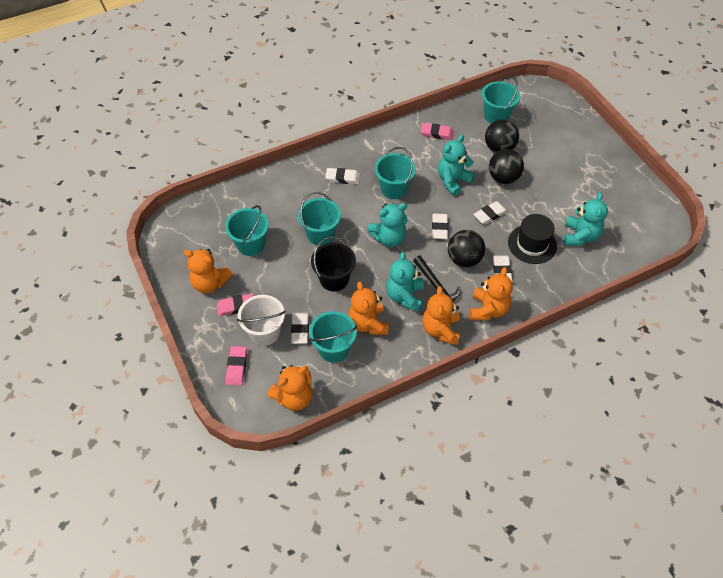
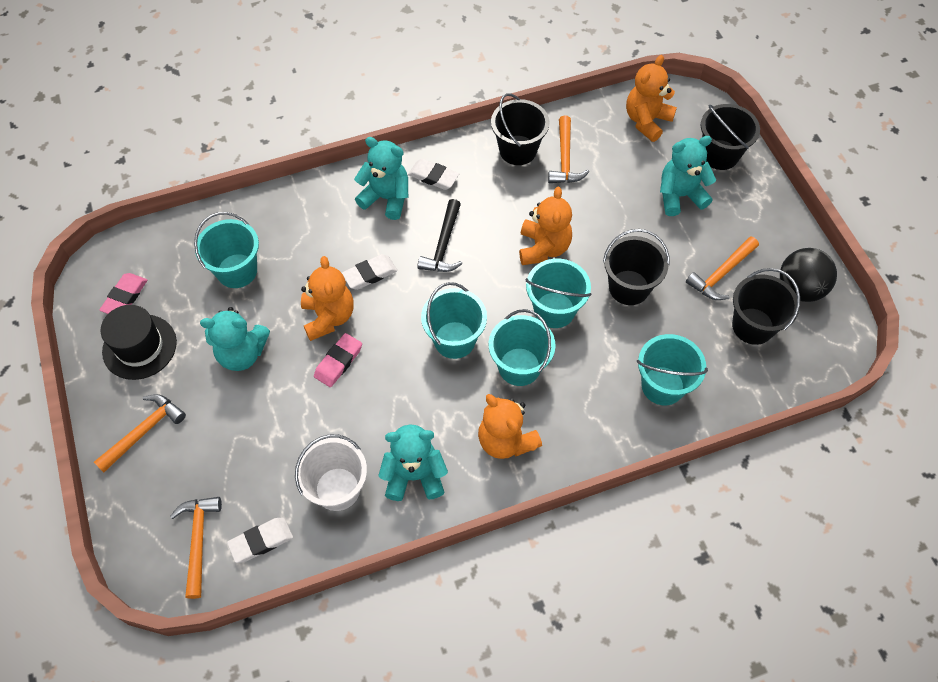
black ball: 3 -> 1
black bucket: 1 -> 4
orange hammer: 0 -> 4
orange teddy bear: 5 -> 4
pink eraser: 3 -> 2
white eraser: 5 -> 3

